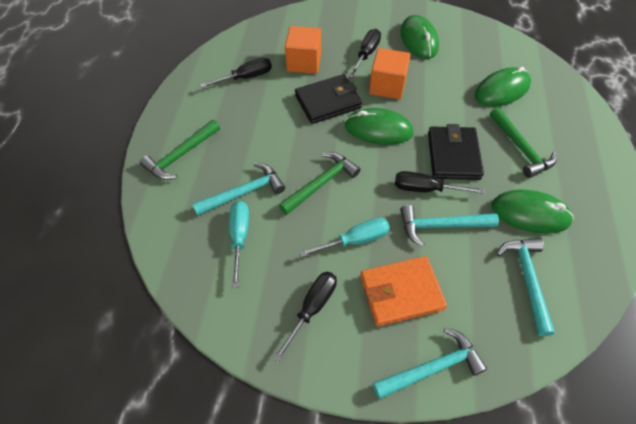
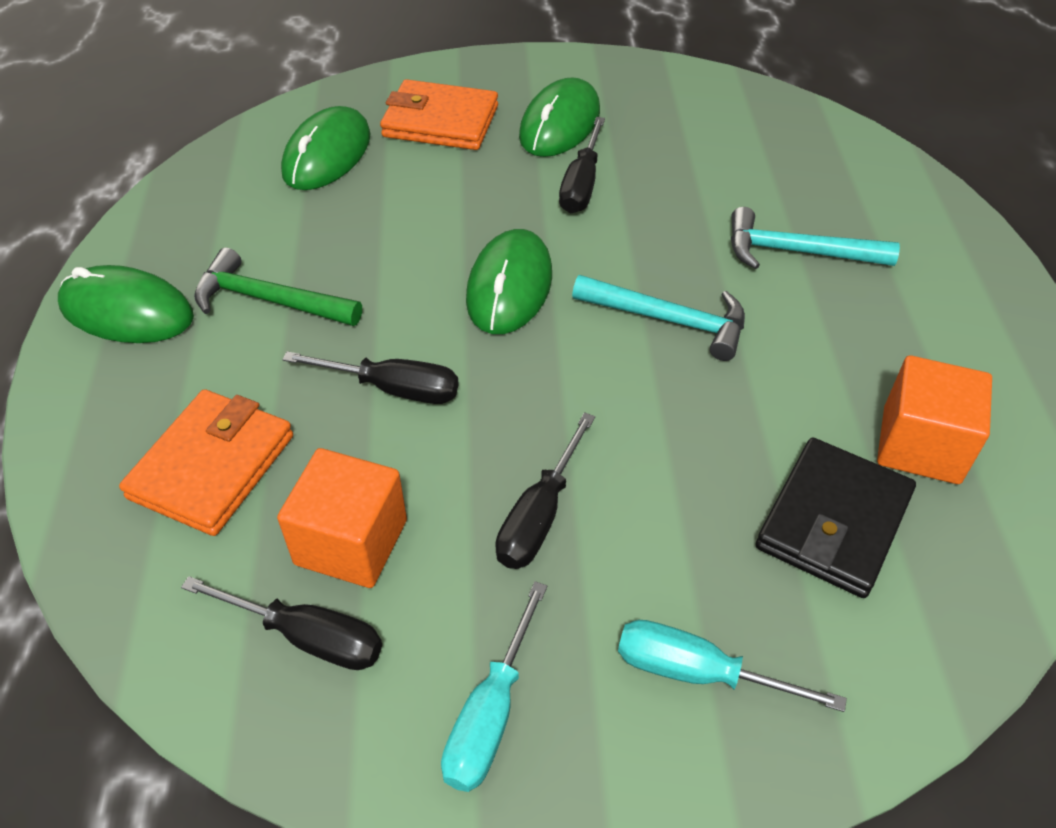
black wallet: 2 -> 1
green hammer: 3 -> 1
orange wallet: 1 -> 2
turquoise hammer: 4 -> 2

